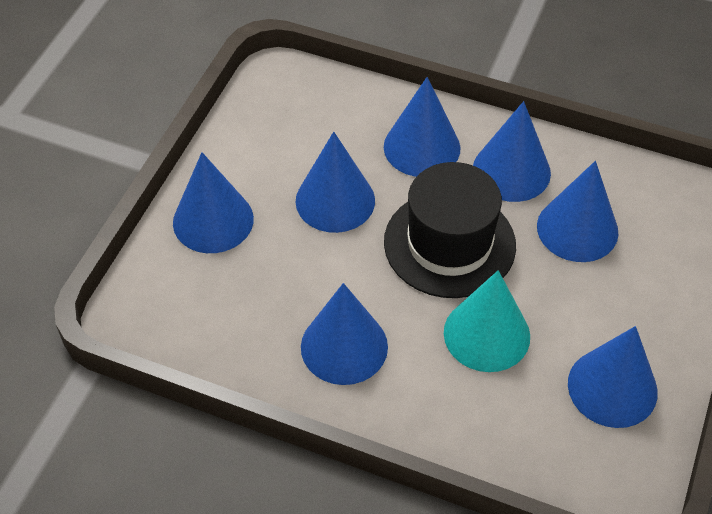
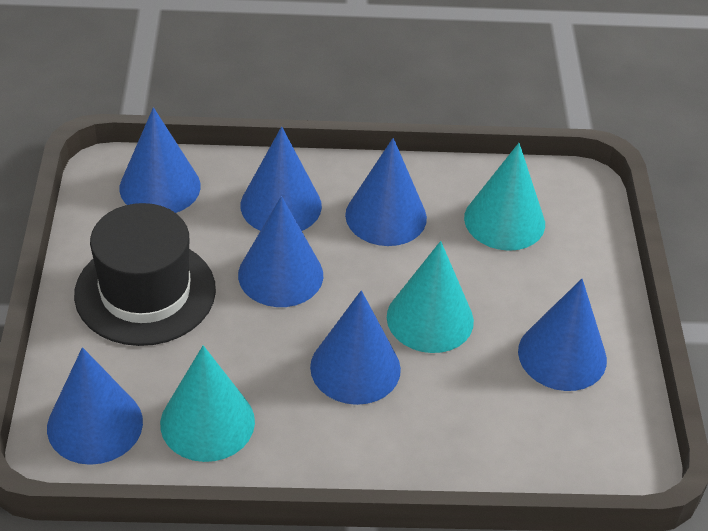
turquoise cone: 1 -> 3

